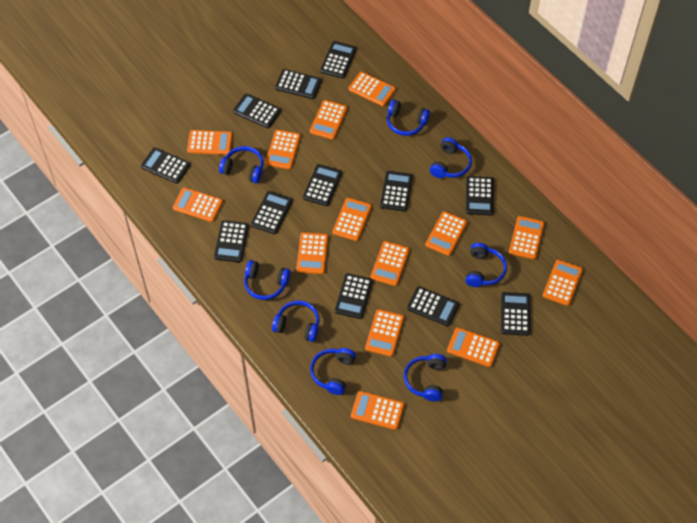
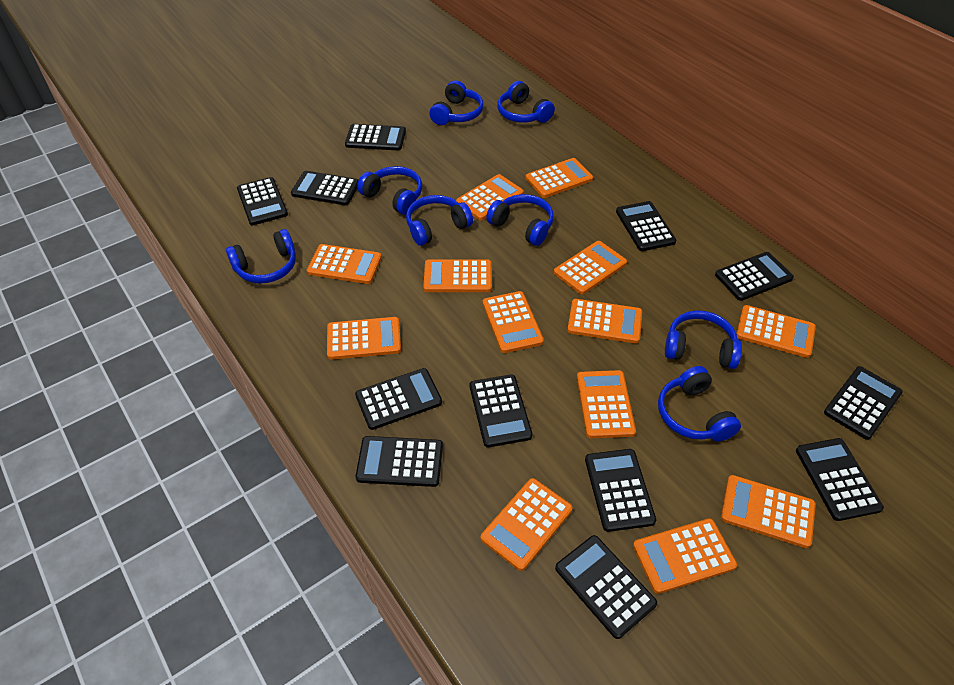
orange calculator: 14 -> 13

